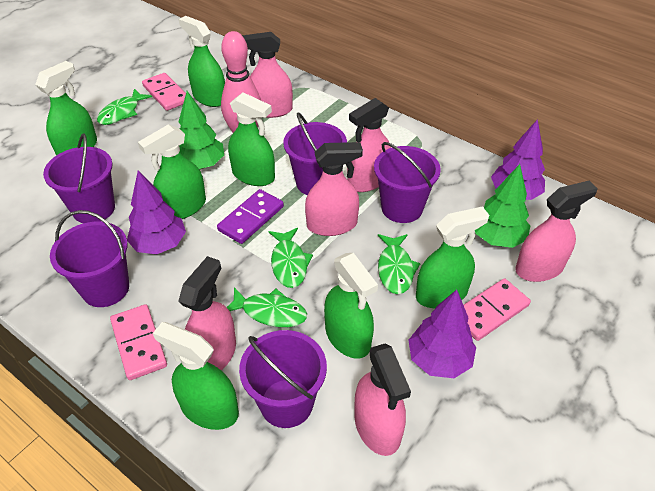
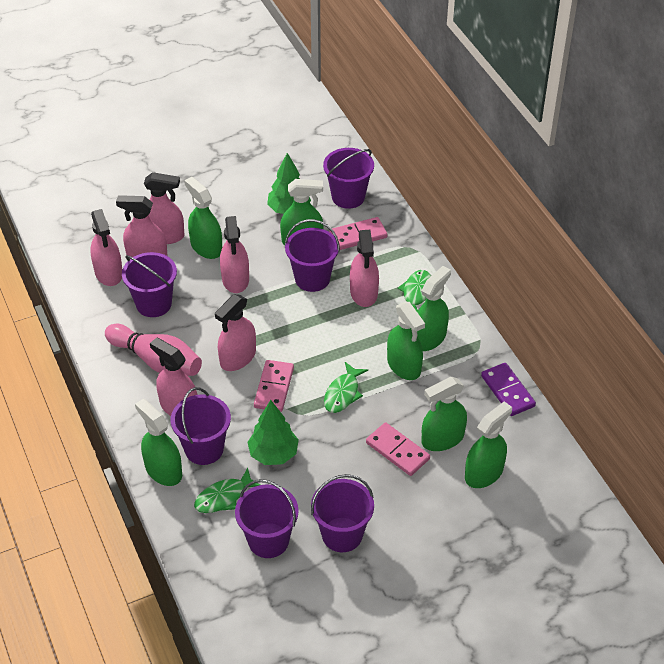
green fish: 4 -> 3
pink spray bottle: 6 -> 7
purple bucket: 5 -> 6
purple tree: 3 -> 0

